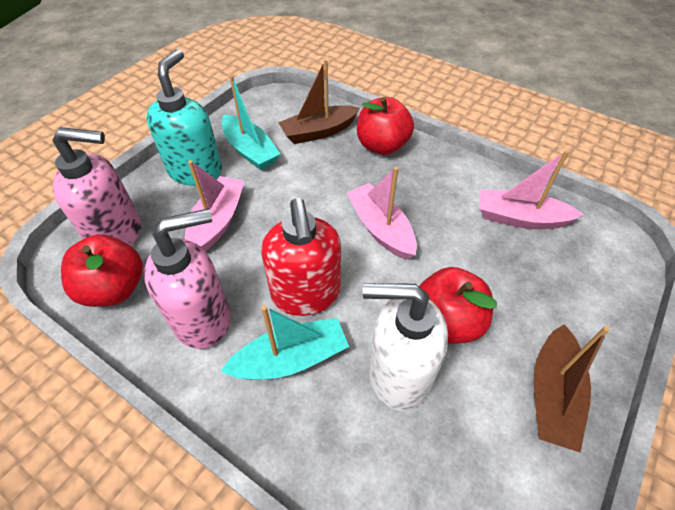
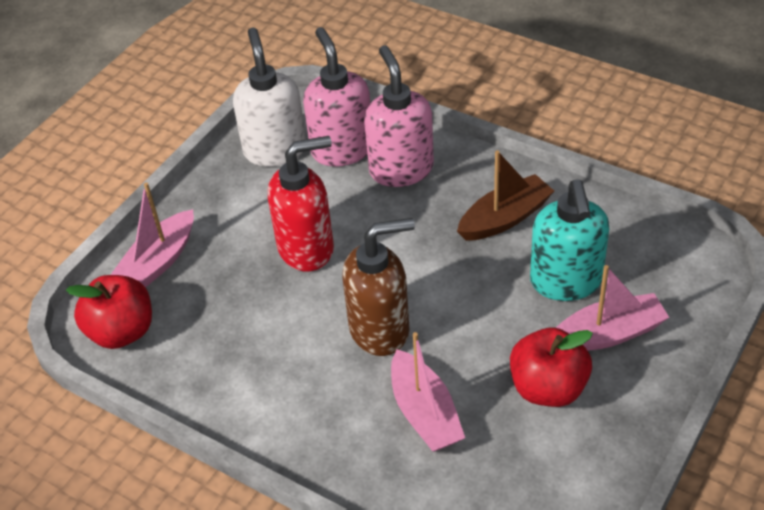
brown boat: 2 -> 1
brown soap dispenser: 0 -> 1
red apple: 3 -> 2
turquoise boat: 2 -> 0

